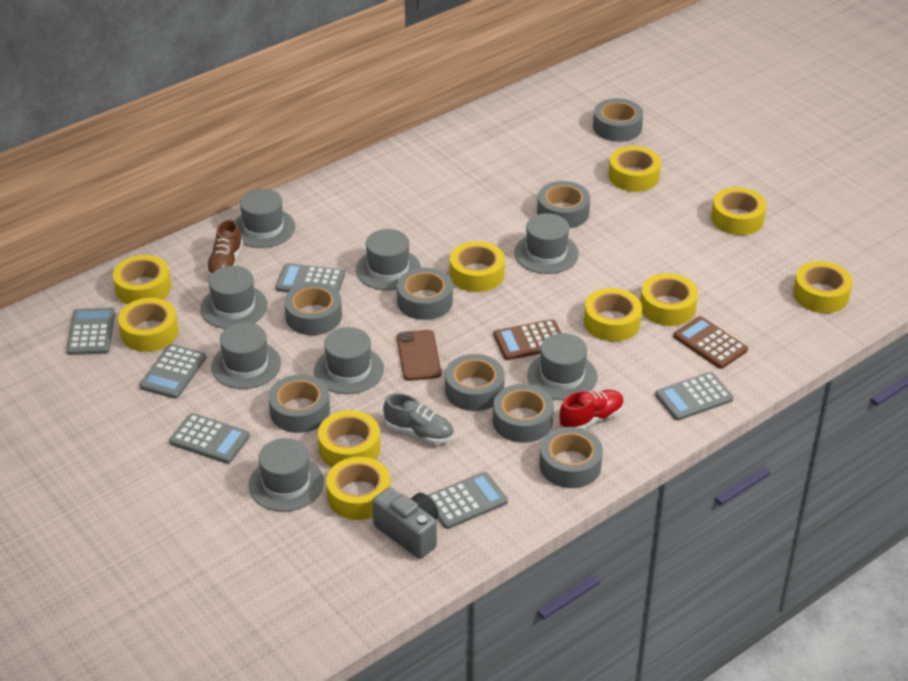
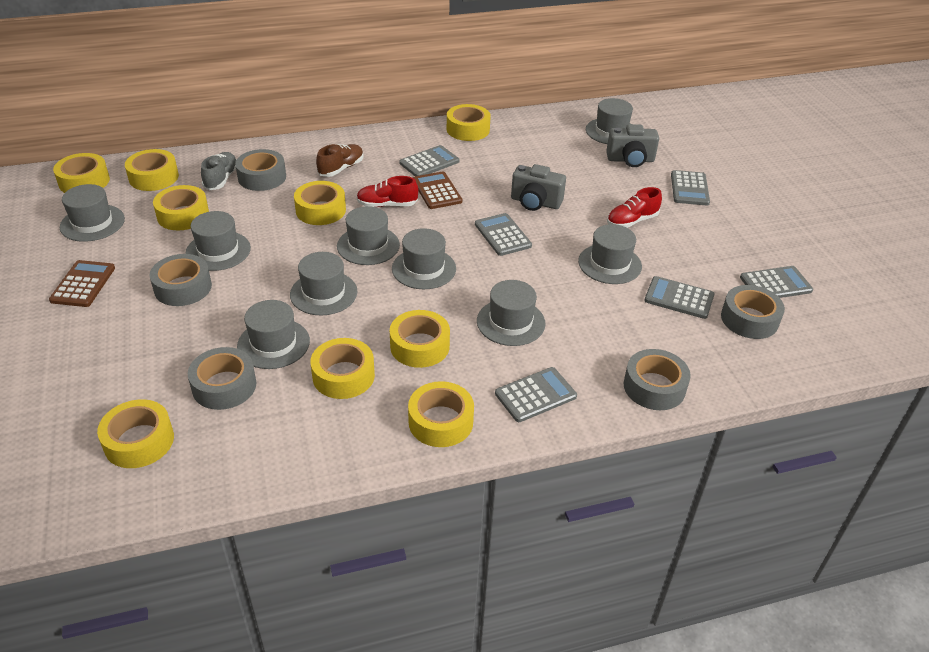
brown phone: 1 -> 0
grey camera: 1 -> 2
grey hat: 8 -> 9
grey tape: 8 -> 5
red shoe: 1 -> 2
yellow tape: 10 -> 9

